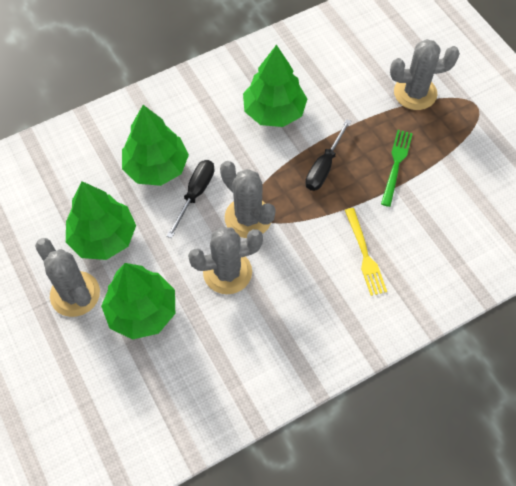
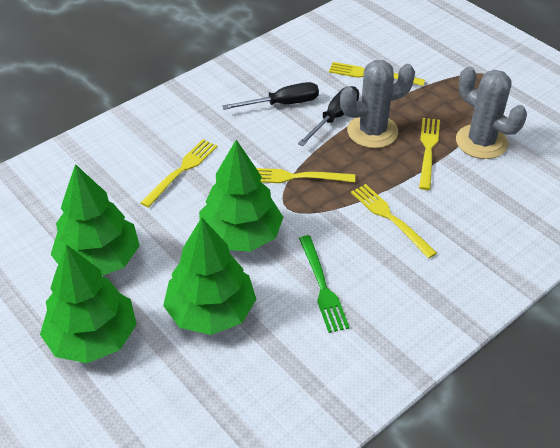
grey cactus: 4 -> 2
yellow fork: 1 -> 5

